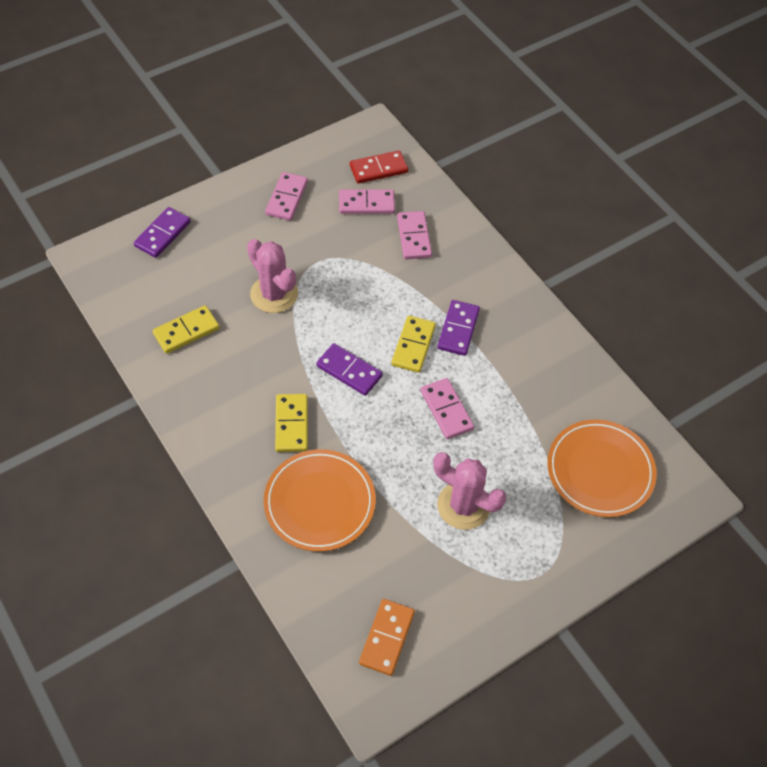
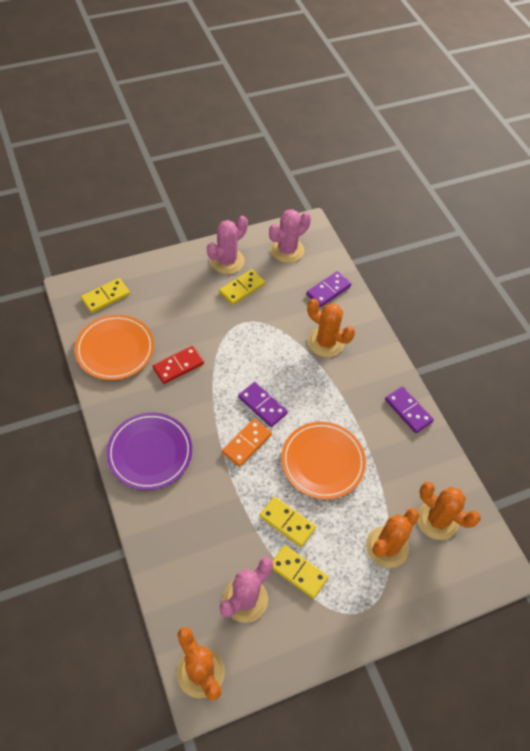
orange cactus: 0 -> 4
pink cactus: 2 -> 3
pink domino: 4 -> 0
purple plate: 0 -> 1
yellow domino: 3 -> 4

